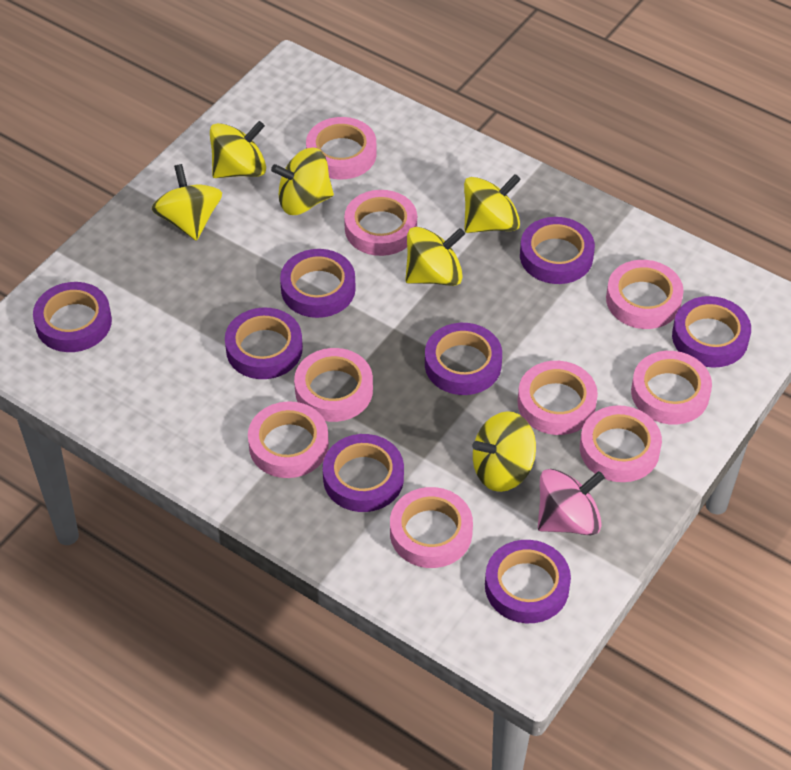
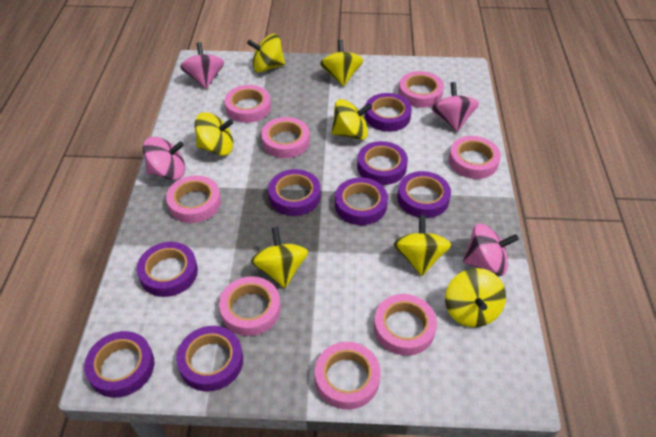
pink spinning top: 1 -> 4
pink tape: 9 -> 8
yellow spinning top: 6 -> 7

